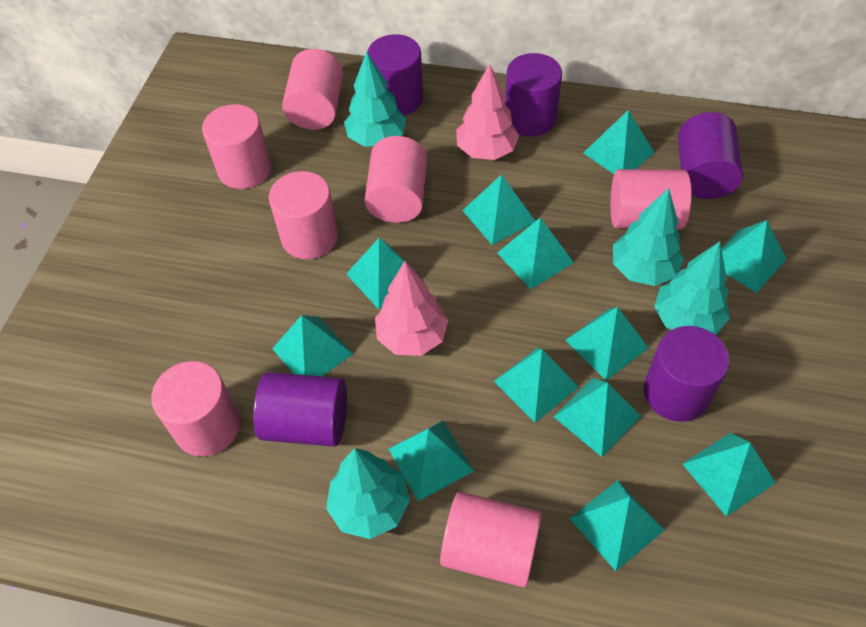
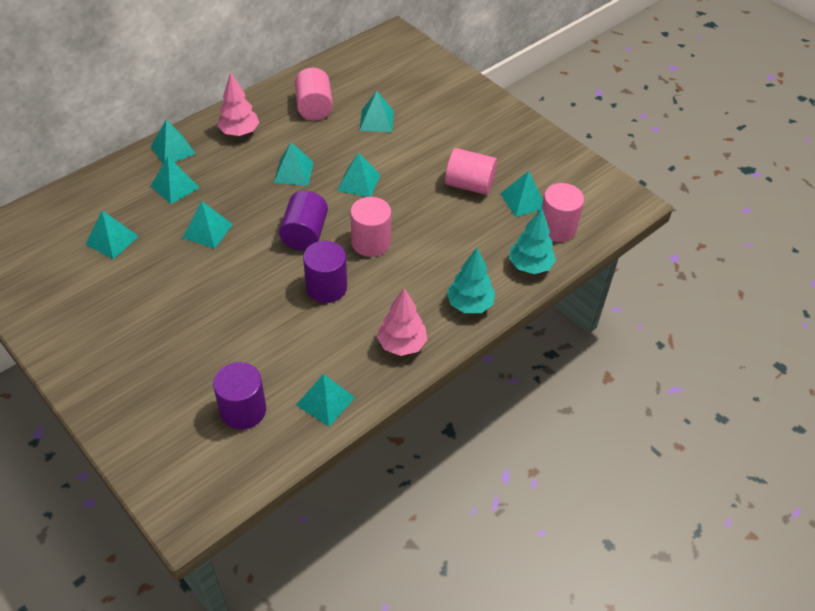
pink cylinder: 7 -> 4
purple cylinder: 5 -> 3
turquoise pyramid: 12 -> 9
turquoise tree: 4 -> 2

